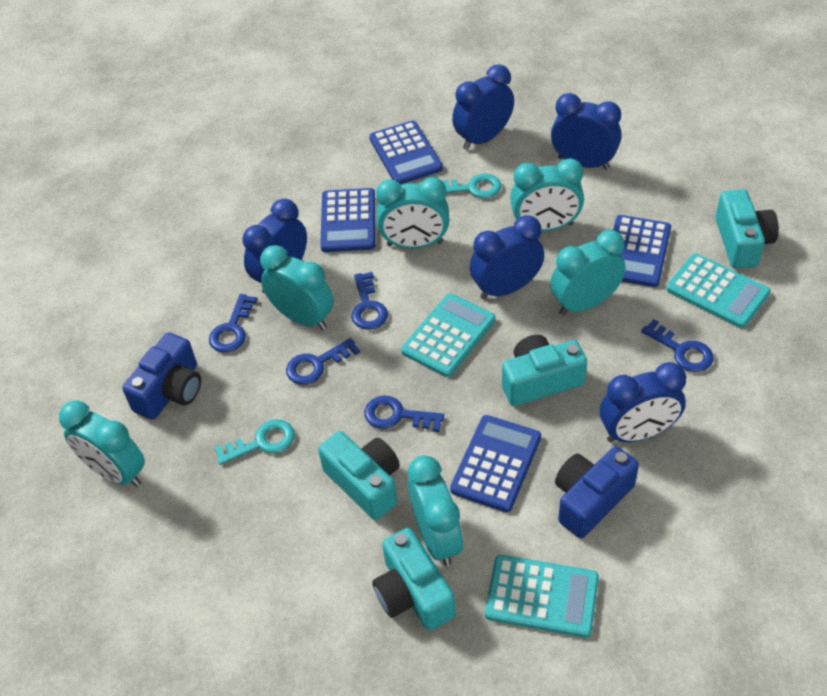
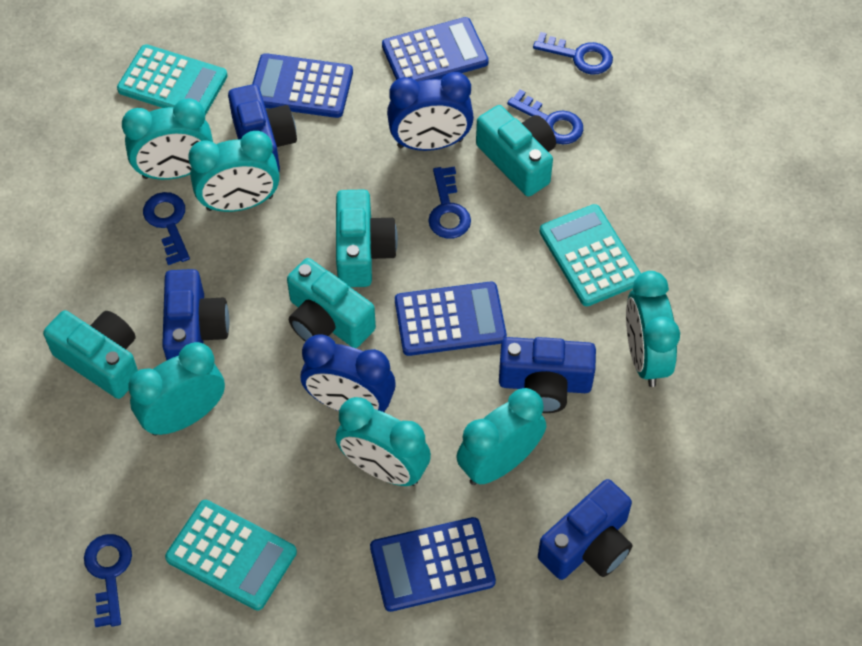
blue camera: 2 -> 4
blue clock: 5 -> 2
turquoise key: 2 -> 0

